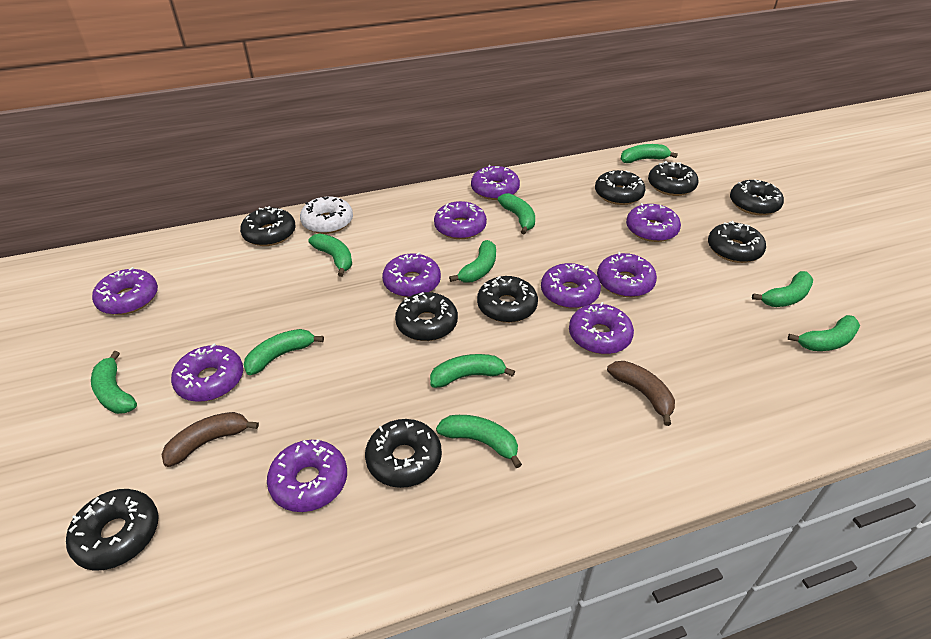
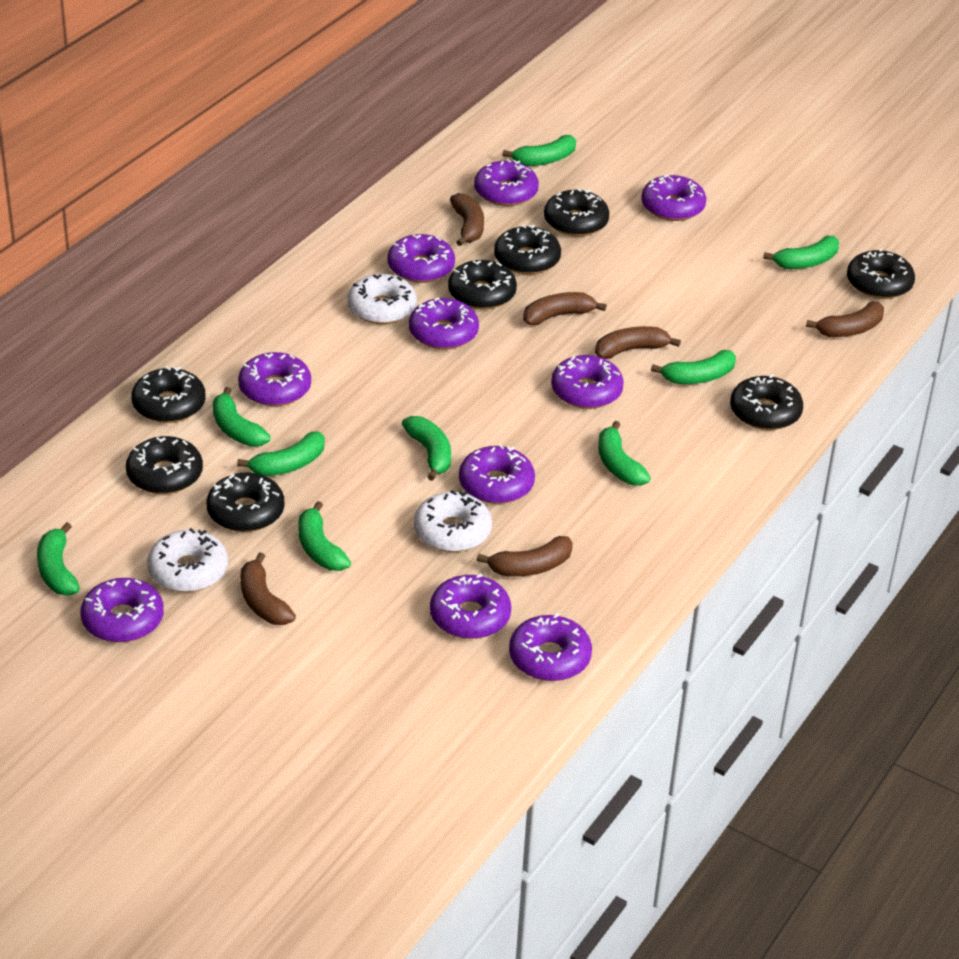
black donut: 9 -> 8
brown banana: 2 -> 6
green banana: 10 -> 9
white donut: 1 -> 3

